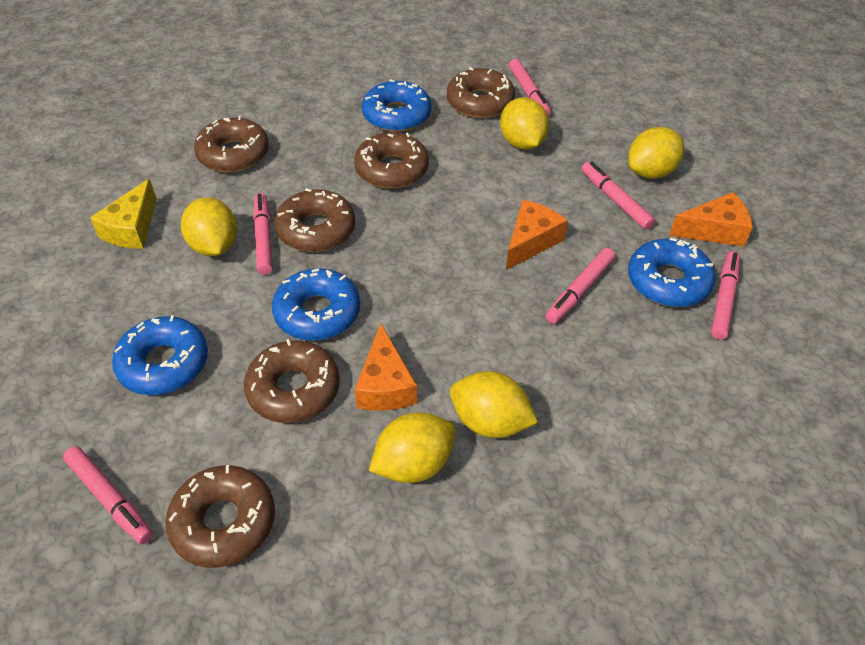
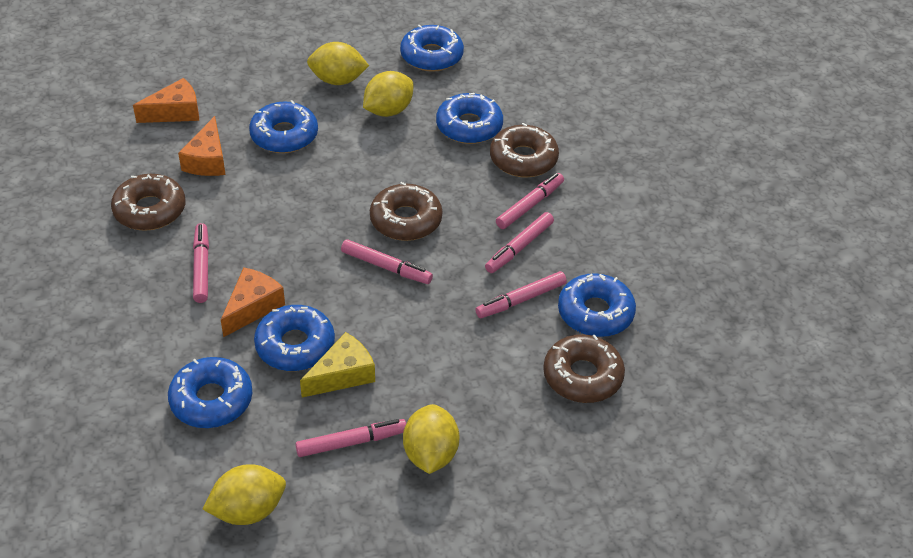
blue donut: 4 -> 6
brown donut: 6 -> 4
yellow lemon: 5 -> 4

